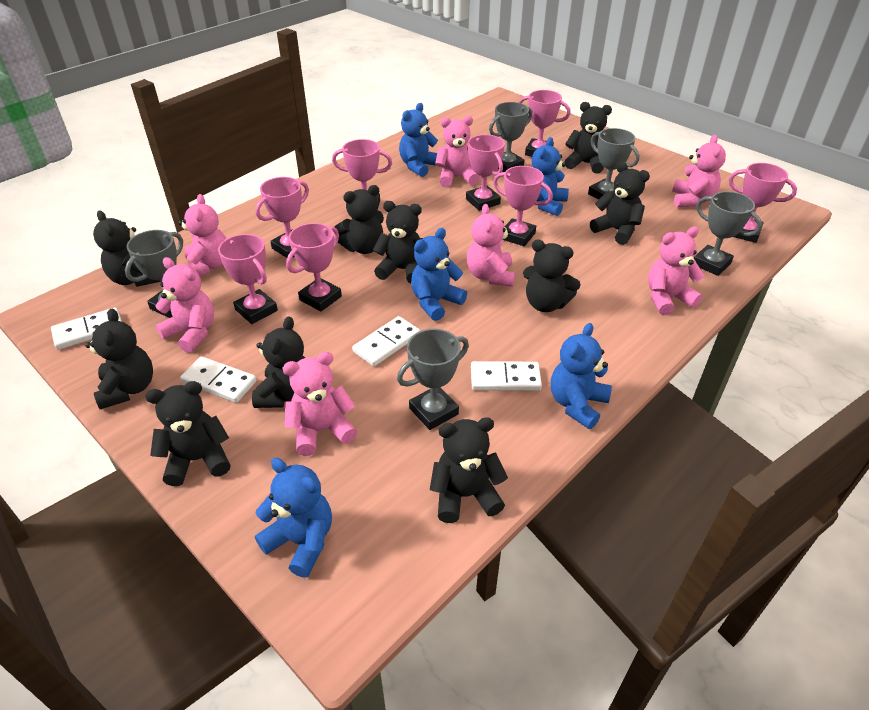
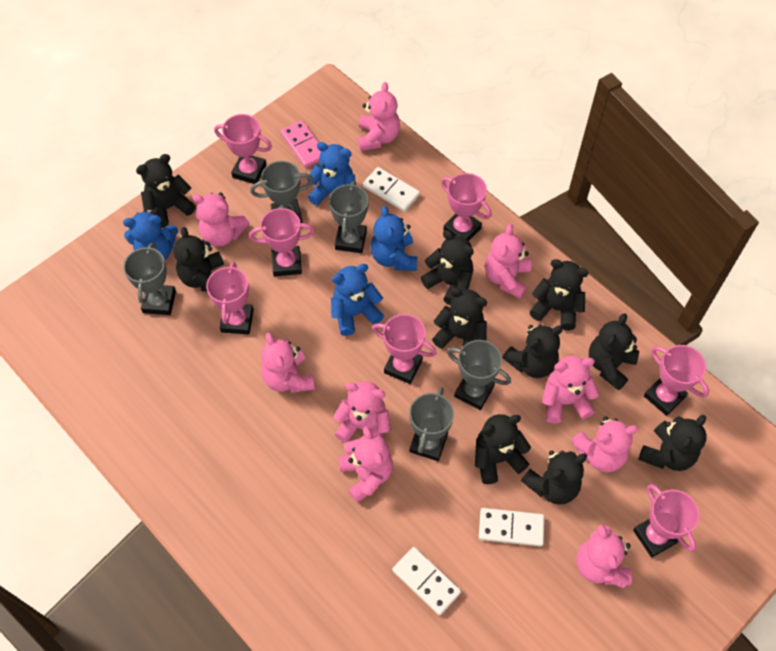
blue teddy bear: 5 -> 4
pink domino: 0 -> 1
pink teddy bear: 7 -> 9
pink trophy: 8 -> 7
white domino: 4 -> 3

